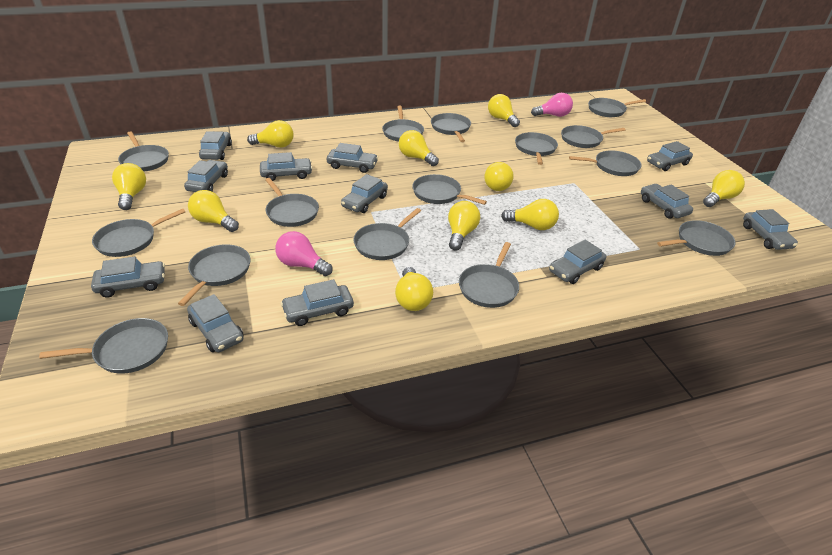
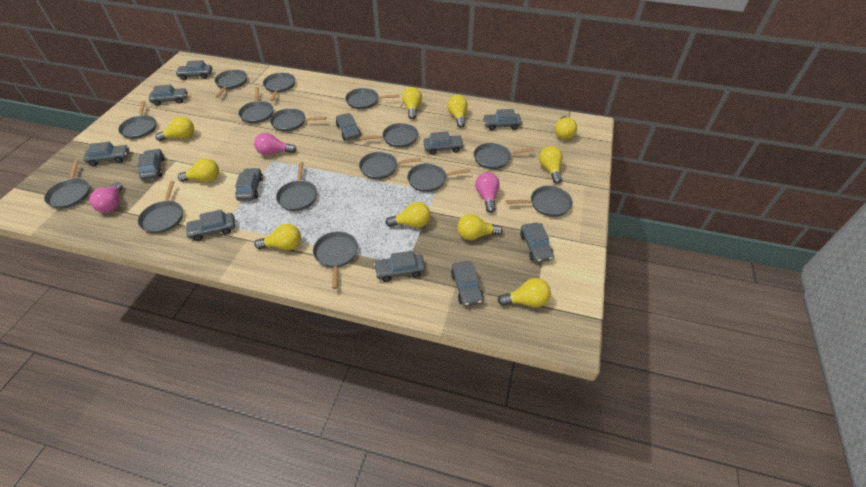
pink light bulb: 2 -> 3

